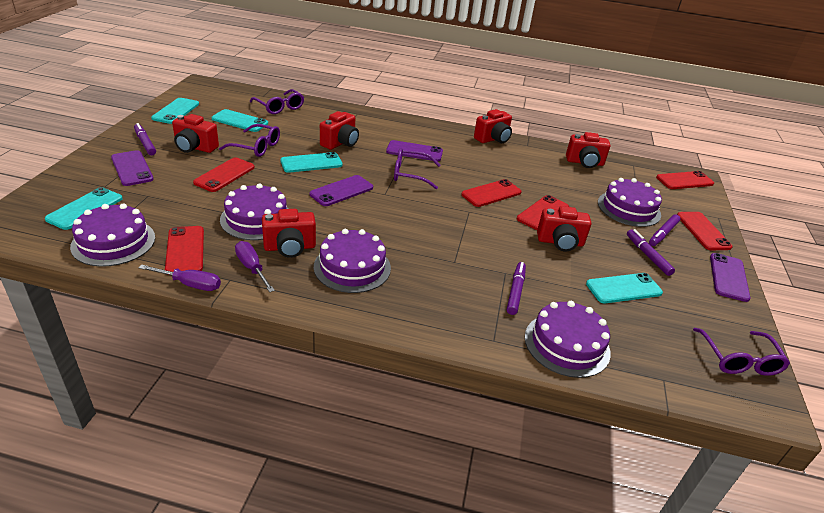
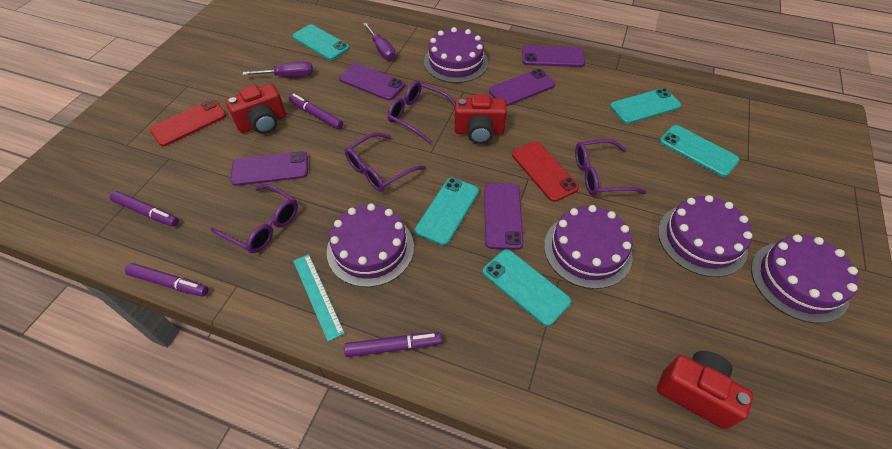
purple phone: 4 -> 5
red camera: 6 -> 3
red phone: 6 -> 2
turquoise ruler: 0 -> 1

